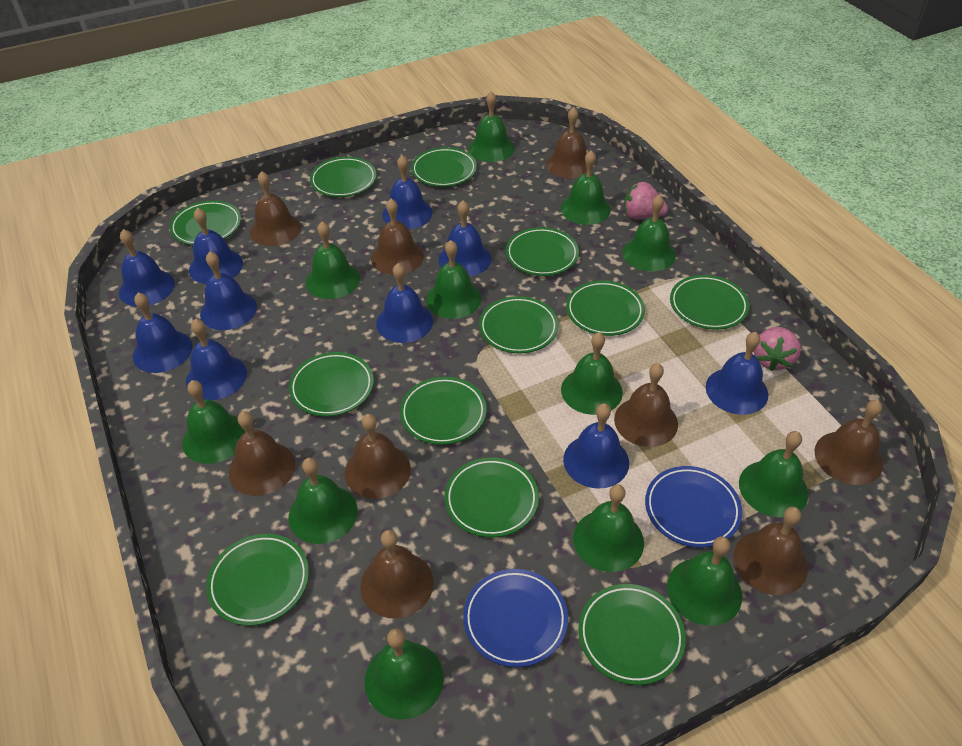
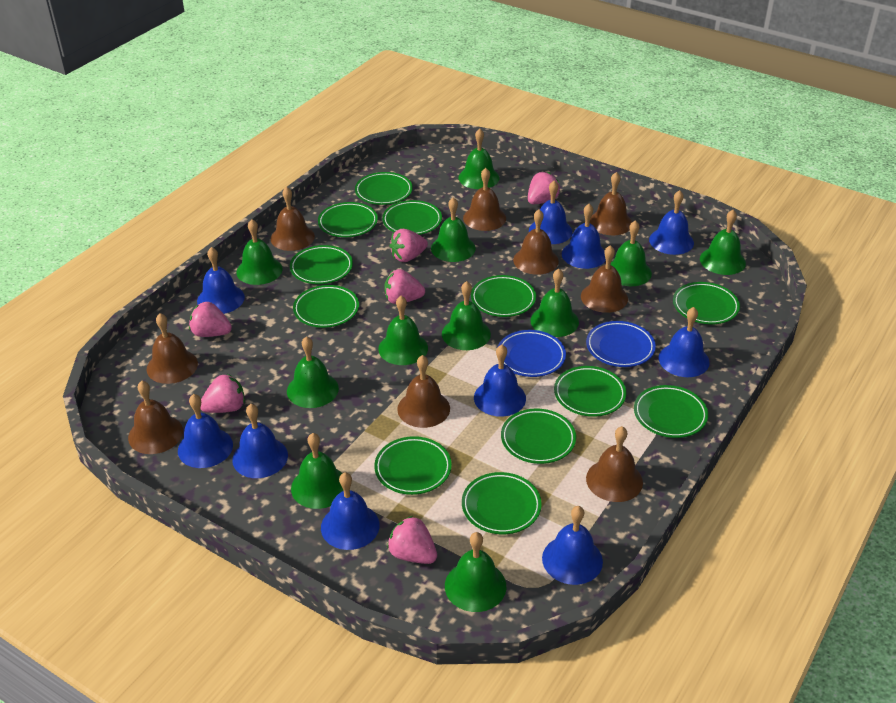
green bell: 12 -> 11
pink strawberry: 2 -> 6

